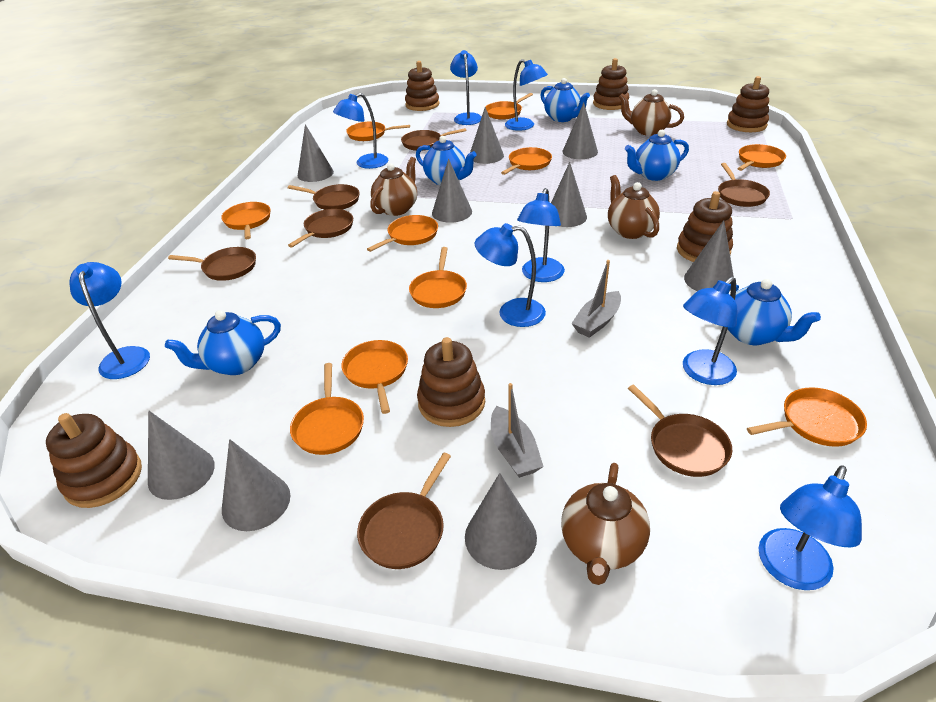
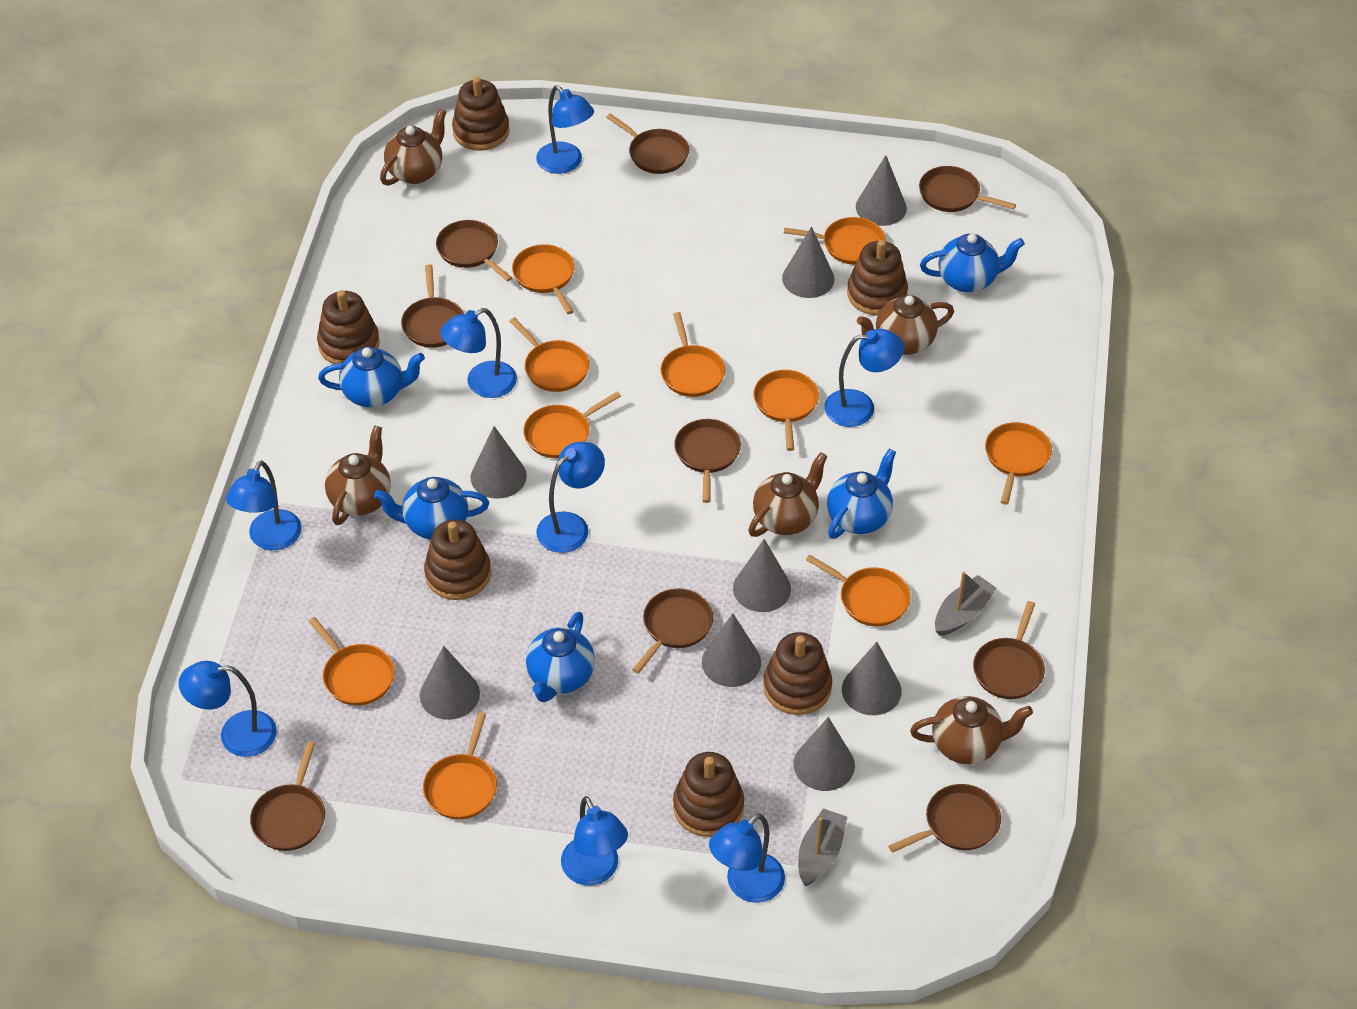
brown pan: 7 -> 9
brown teapot: 4 -> 5
grey cone: 9 -> 8

